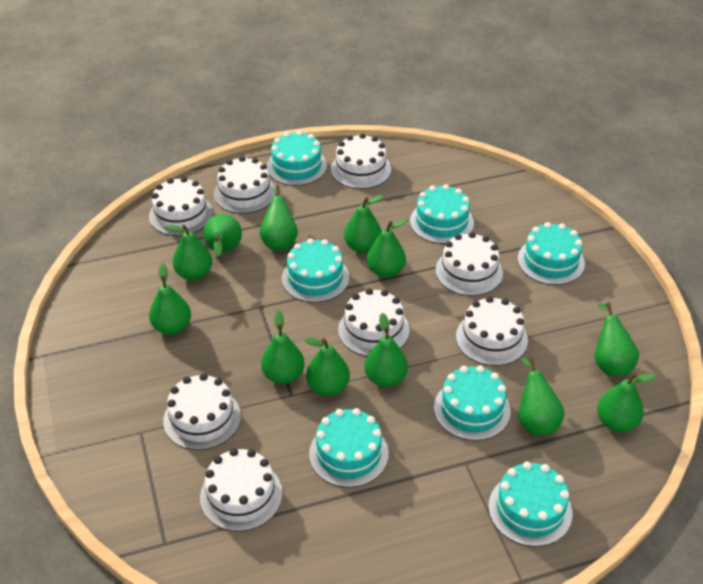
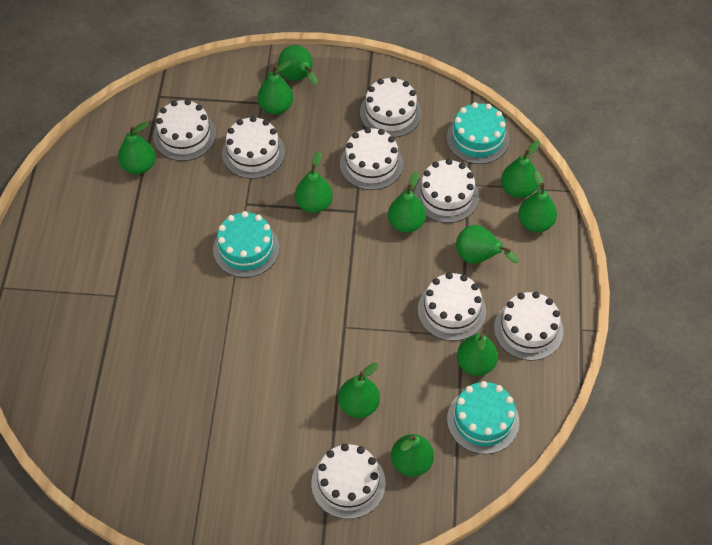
green pear: 12 -> 11
turquoise cake: 7 -> 3

